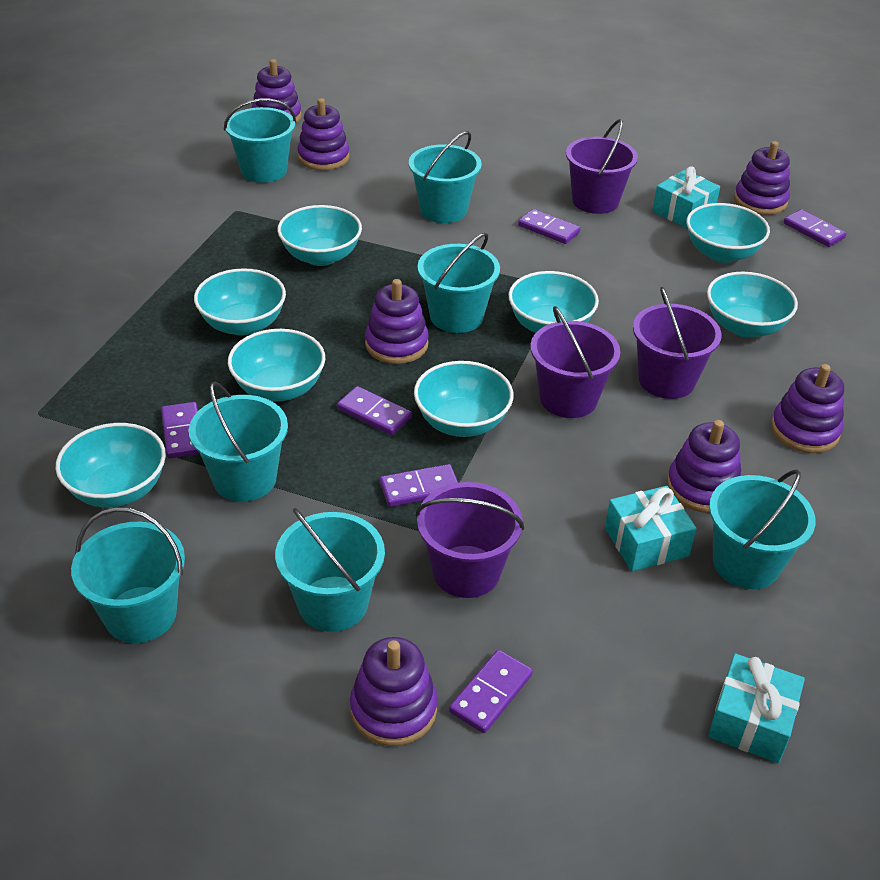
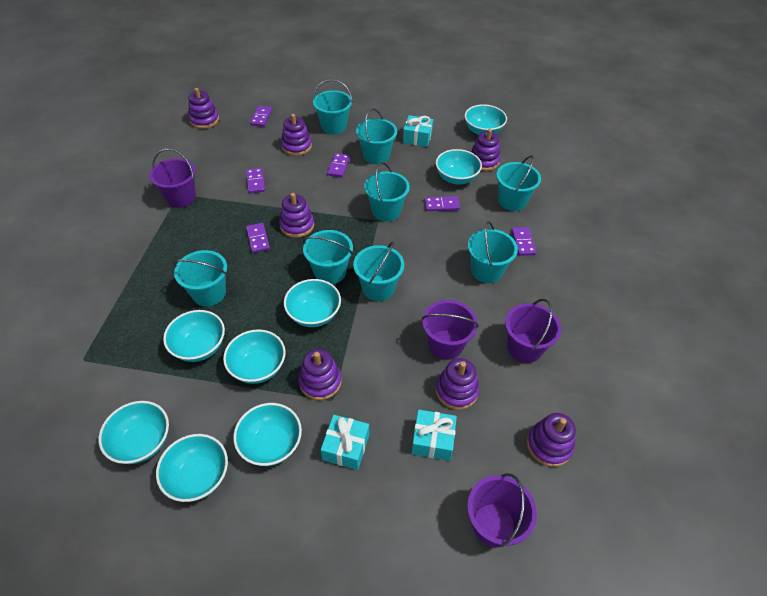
turquoise bucket: 7 -> 8

